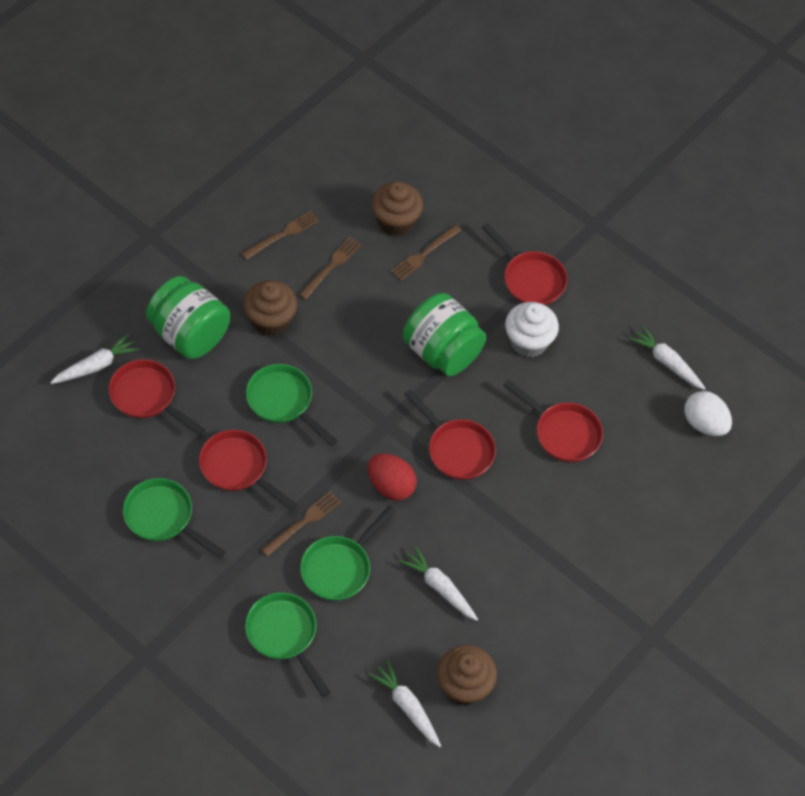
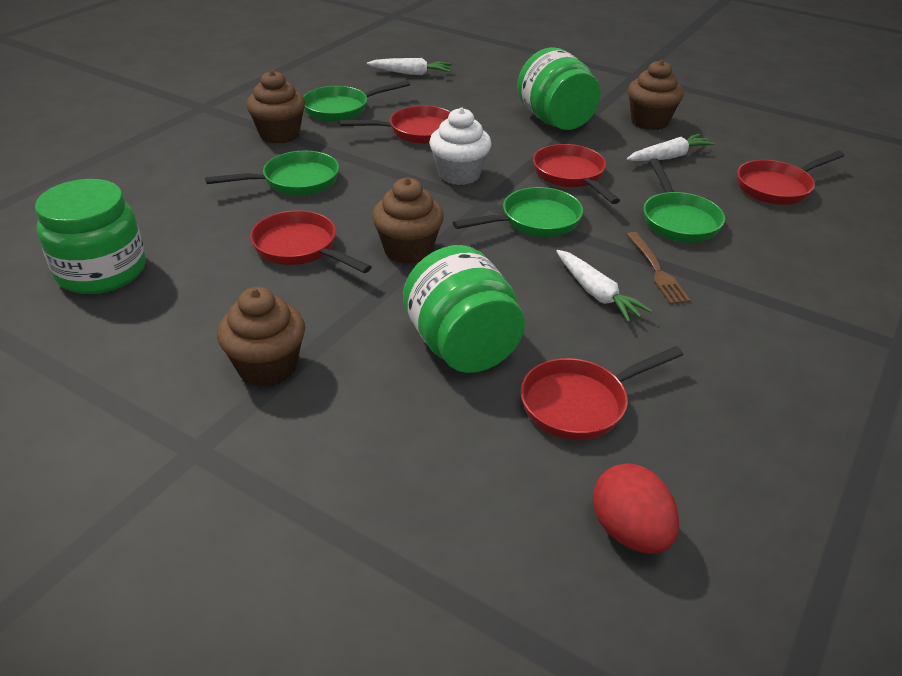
brown cupcake: 3 -> 4
brown fork: 4 -> 1
green jar: 2 -> 3
white carrot: 4 -> 3
white egg: 1 -> 0

